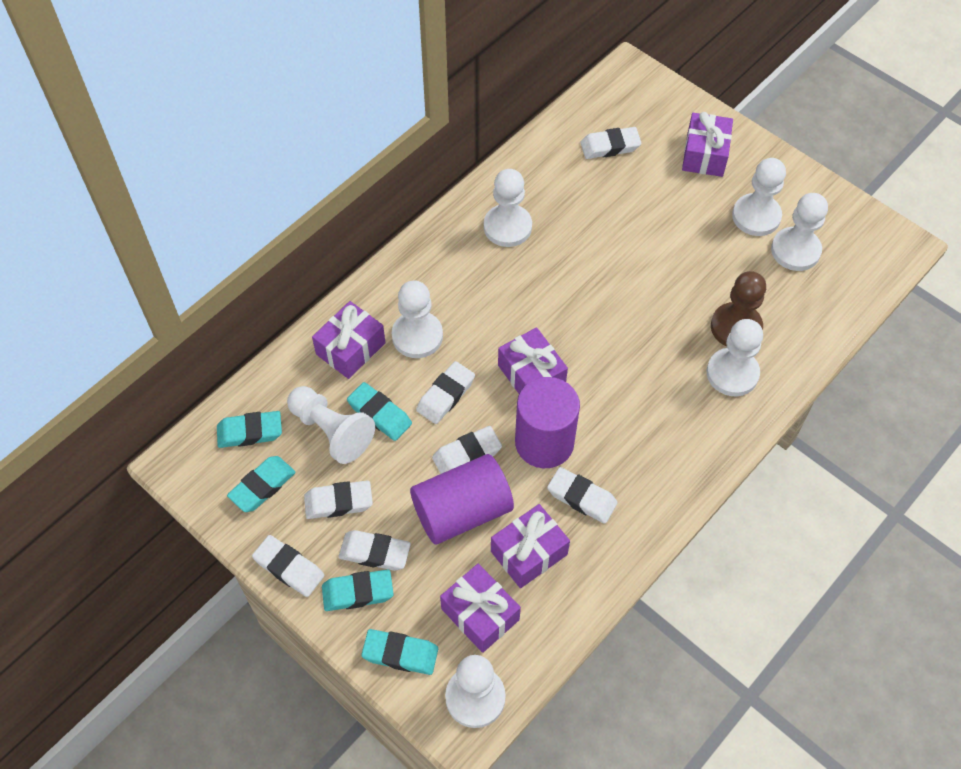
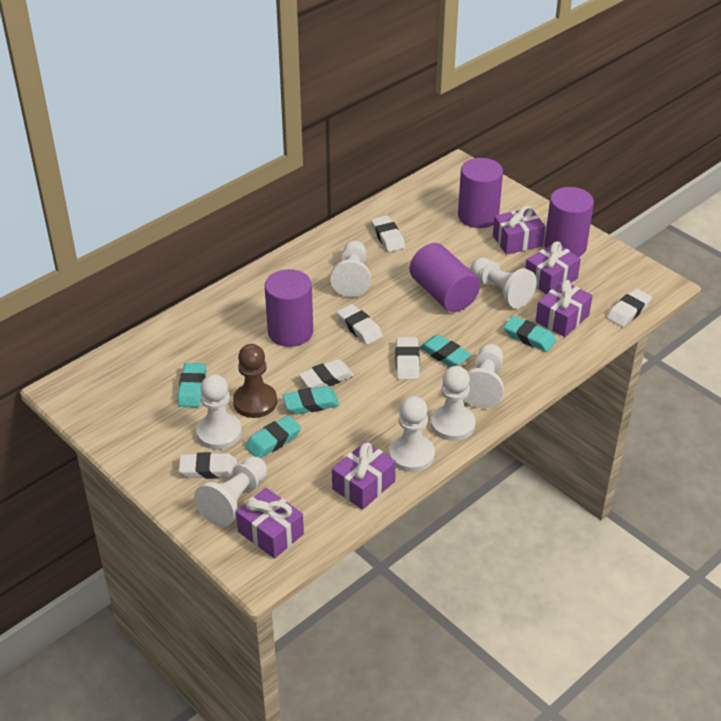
purple cylinder: 2 -> 4
white eraser: 7 -> 6

